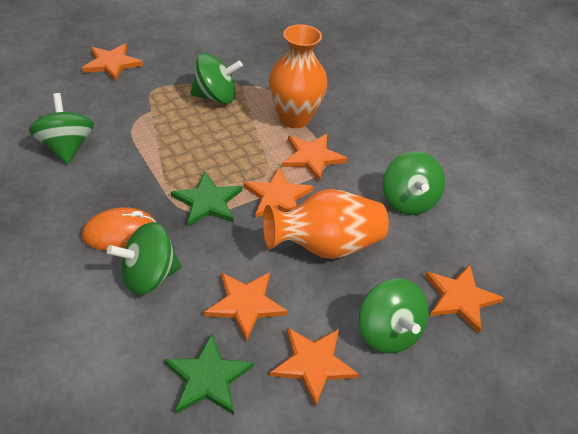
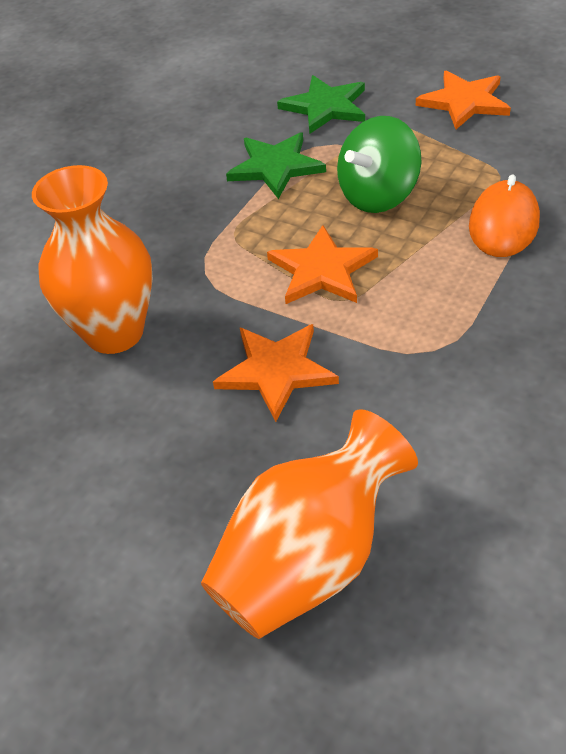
green spinning top: 5 -> 1
orange star: 6 -> 3

